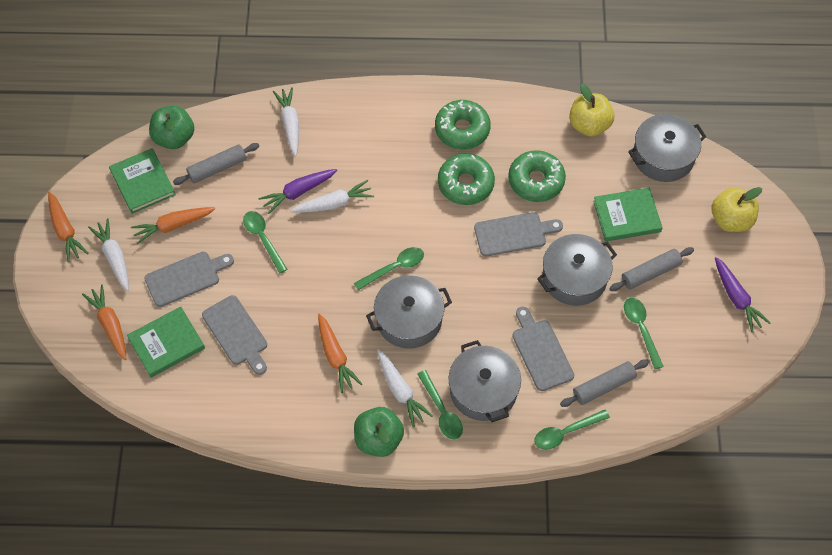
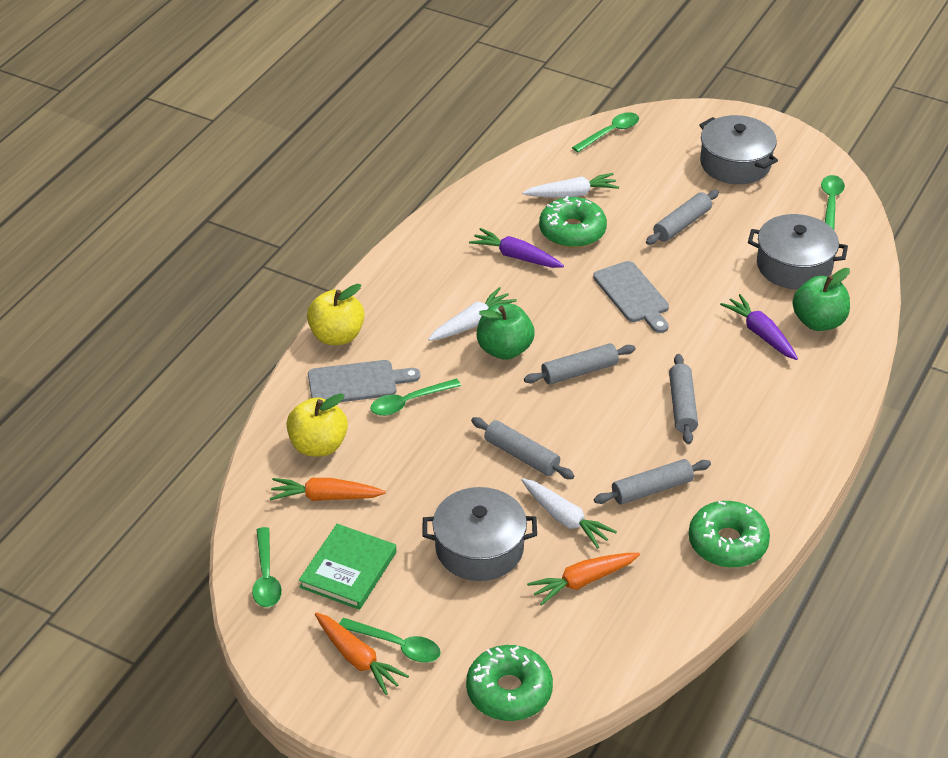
green book: 3 -> 1
grey cutting board: 4 -> 2
grey pot: 4 -> 3
grey rolling pin: 3 -> 5
orange carrot: 4 -> 3
white carrot: 4 -> 3

